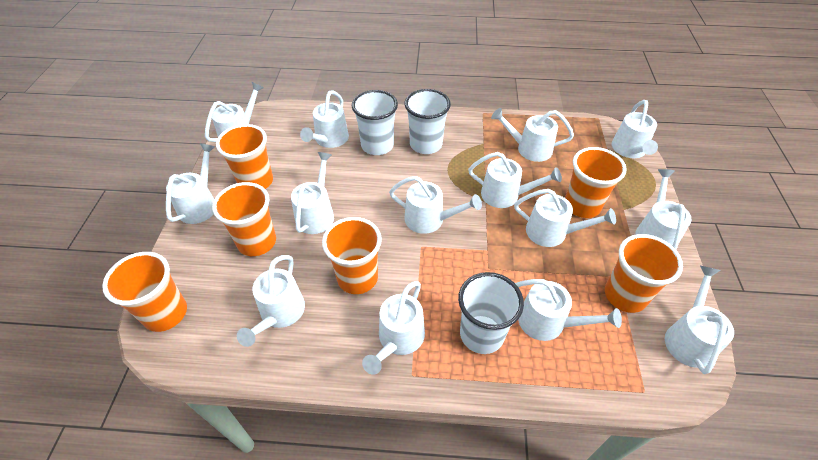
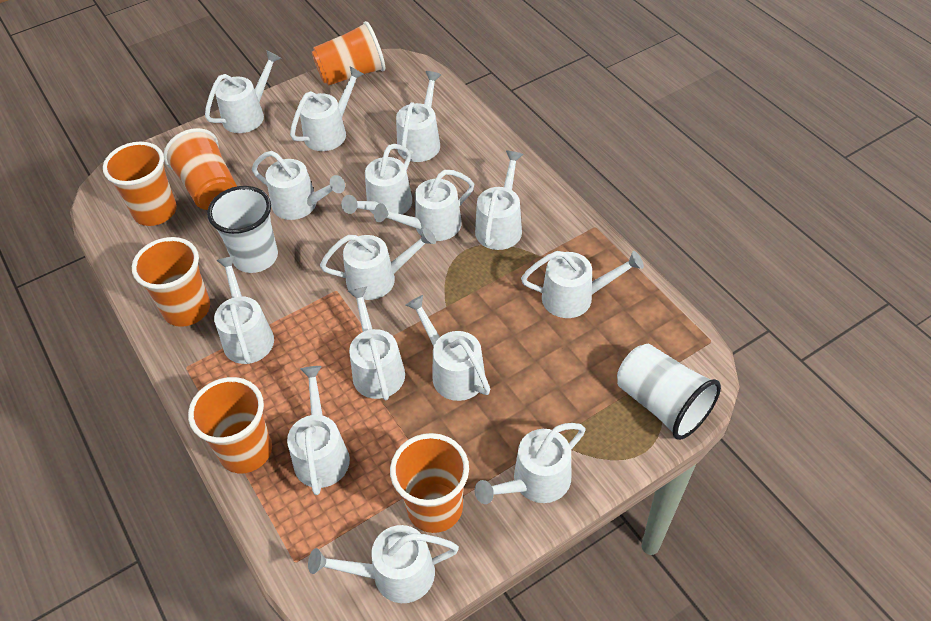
white cup: 3 -> 2
white watering can: 14 -> 15

